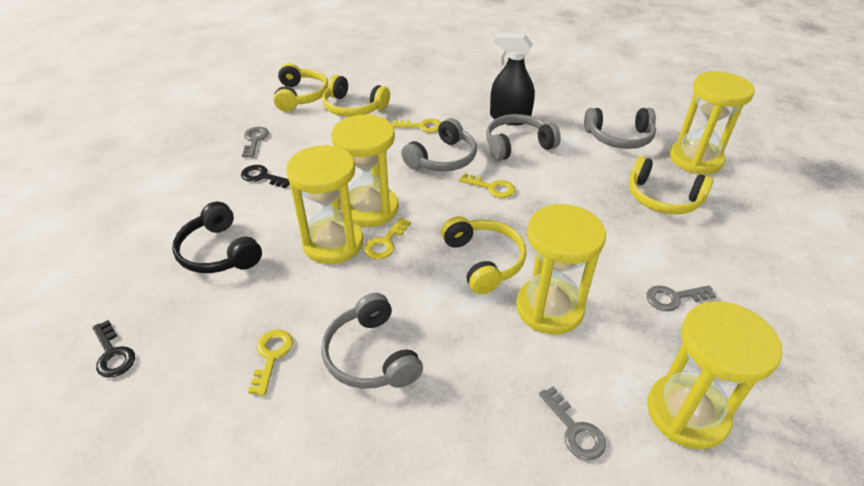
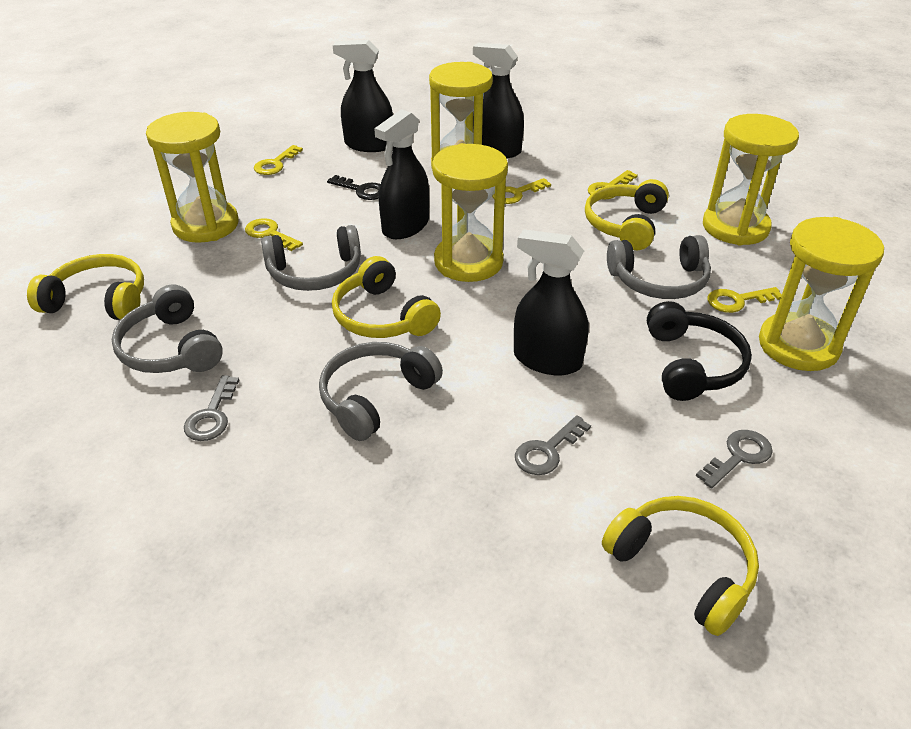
black key: 2 -> 1
black spray bottle: 1 -> 4
yellow key: 4 -> 5

